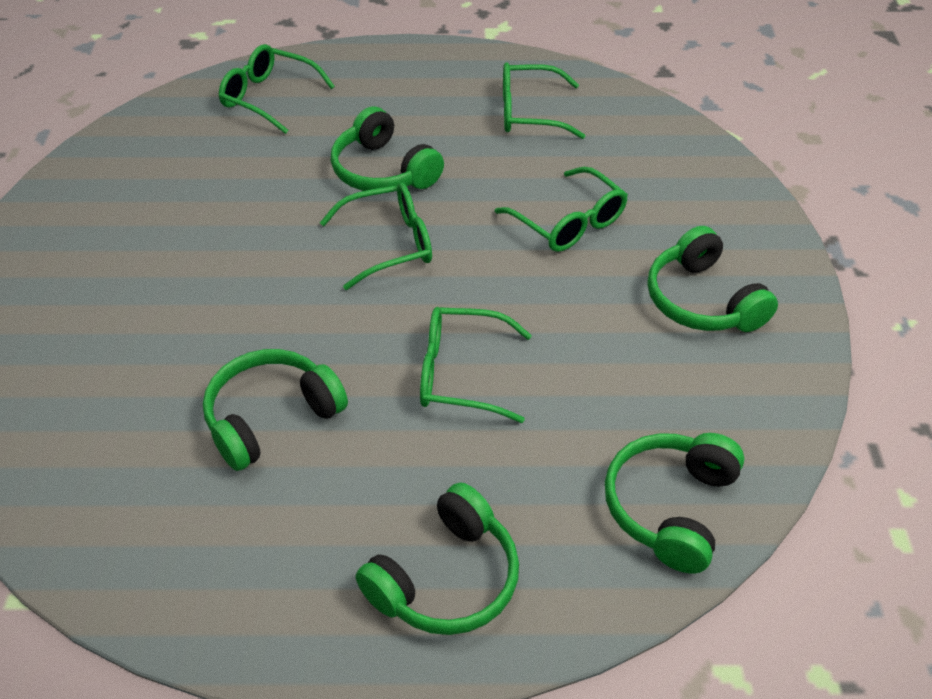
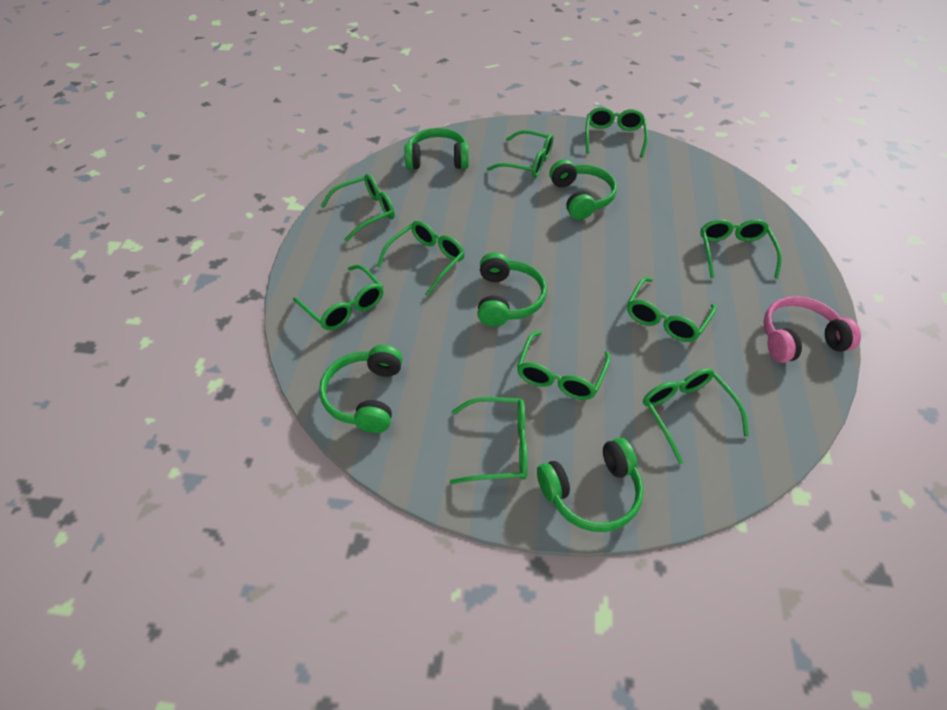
green glasses: 5 -> 10
pink headphones: 0 -> 1

